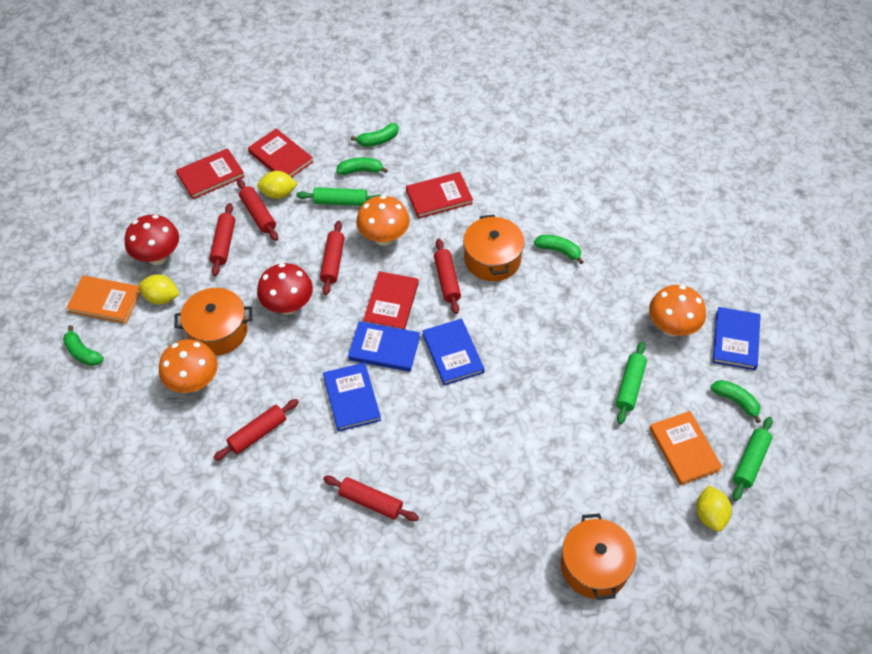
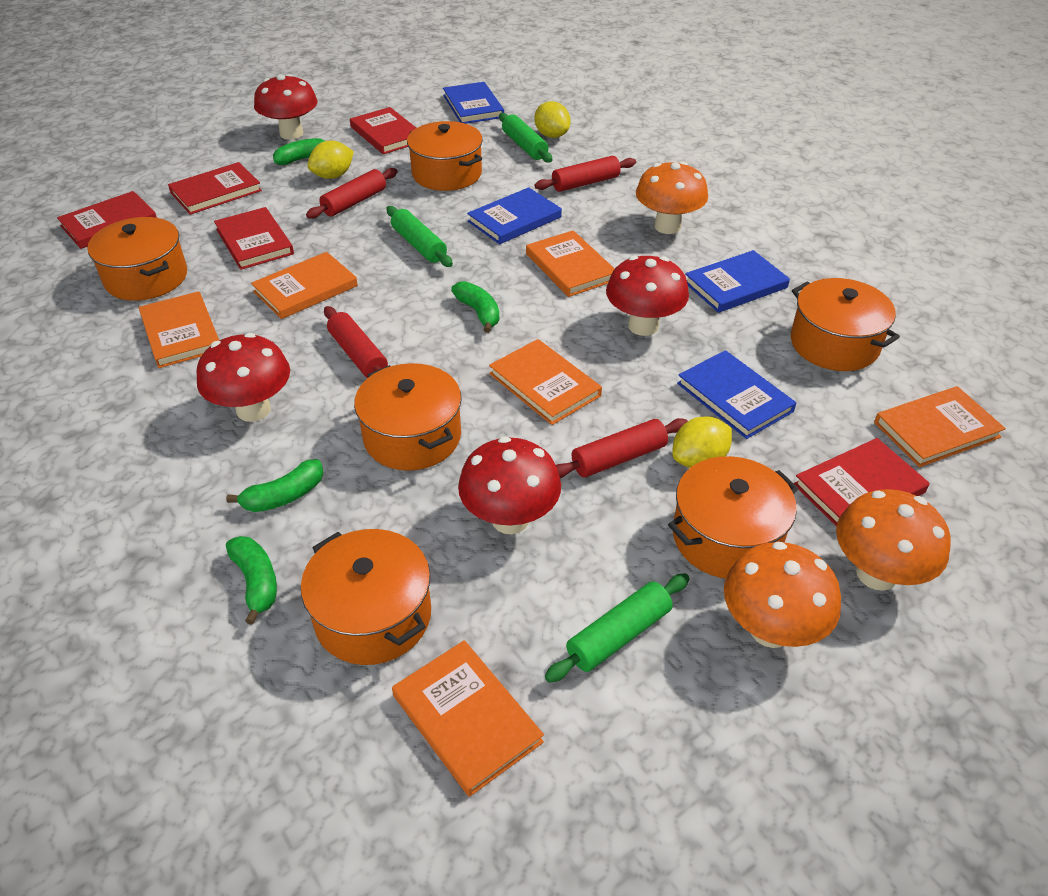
green banana: 5 -> 4
orange book: 2 -> 6
orange pot: 3 -> 6
red book: 4 -> 5
red mushroom: 2 -> 4
red rolling pin: 6 -> 4

